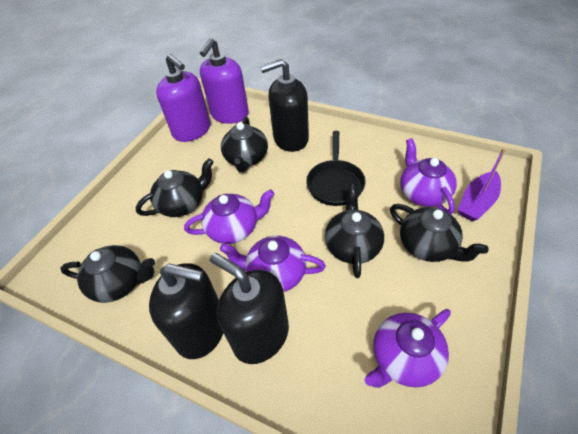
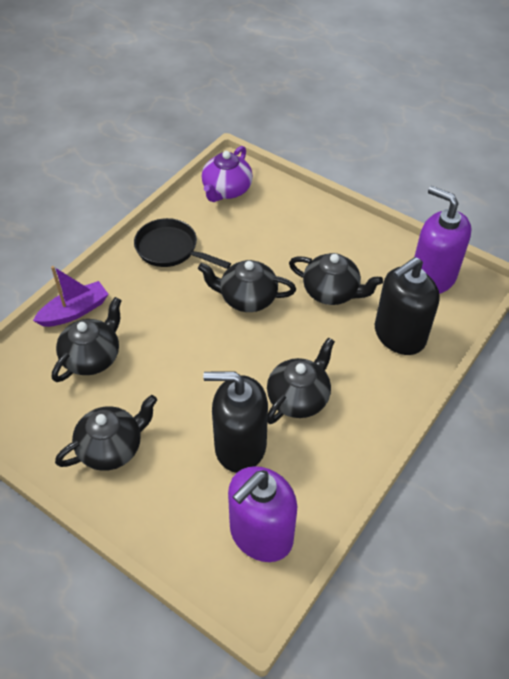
black soap dispenser: 3 -> 2
purple teapot: 4 -> 1

